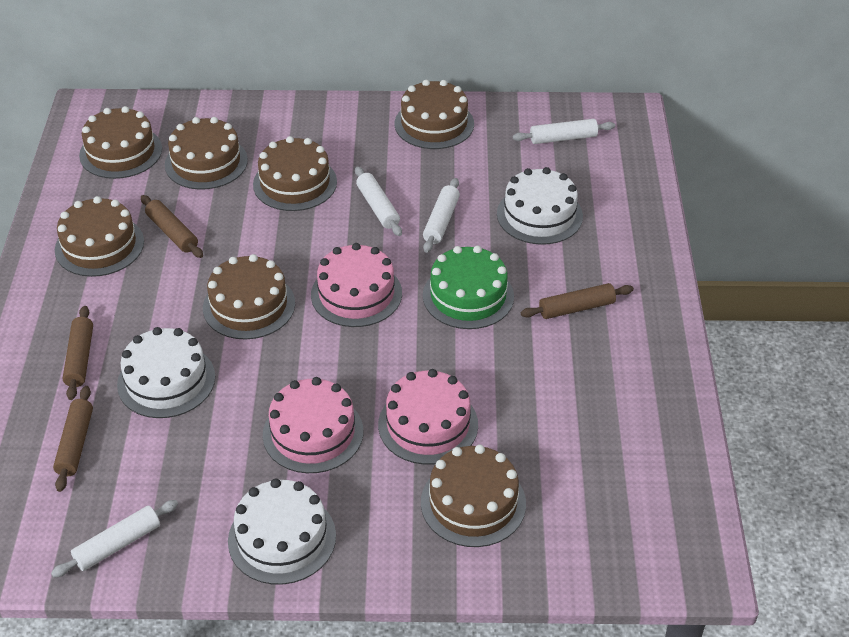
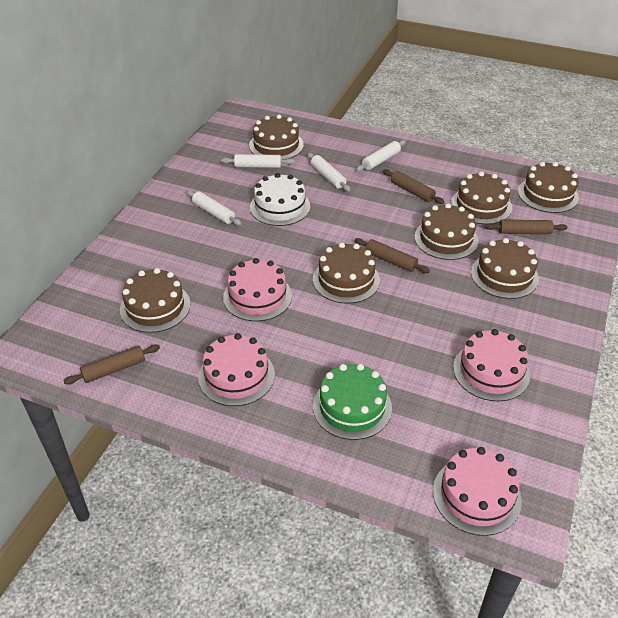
pink cake: 3 -> 4
white cake: 3 -> 1

